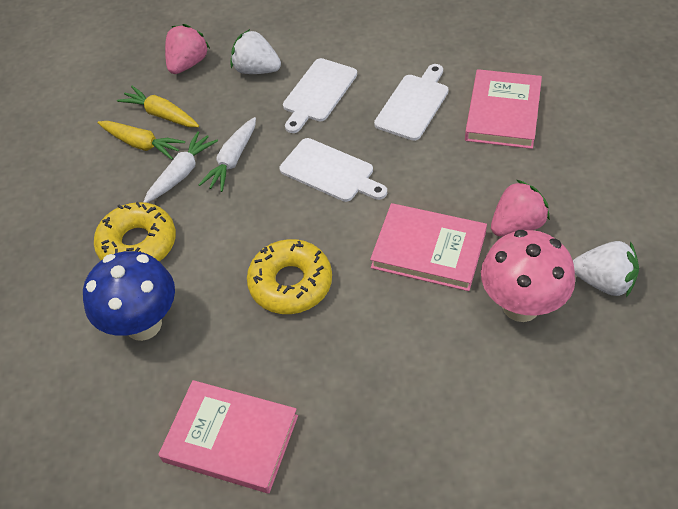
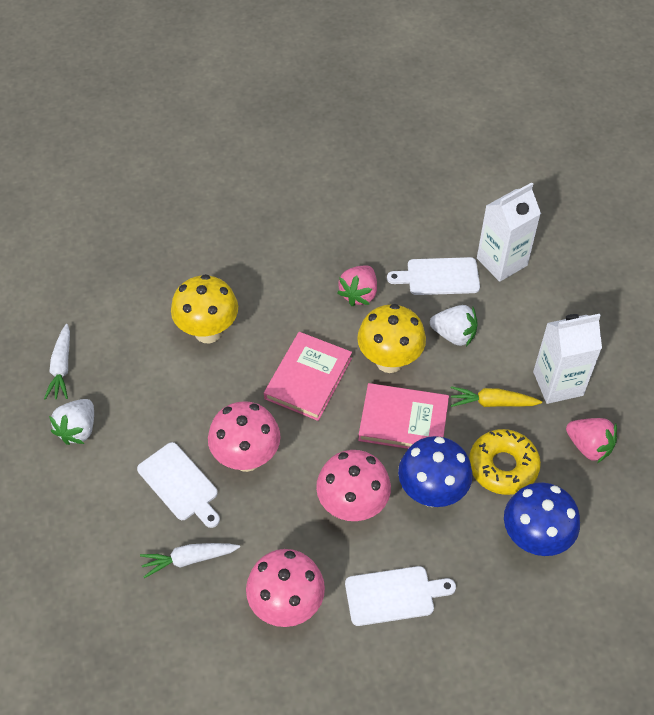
blue mushroom: 1 -> 2
pink book: 3 -> 2
pink mushroom: 1 -> 3
white carton: 0 -> 2
yellow carrot: 2 -> 1
yellow donut: 2 -> 1
yellow mushroom: 0 -> 2

